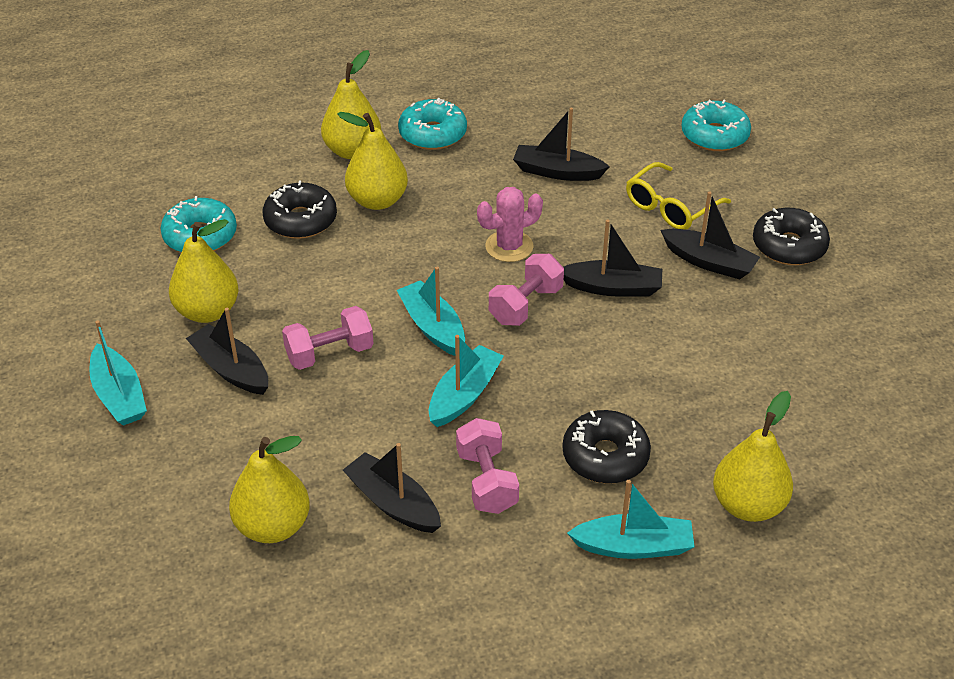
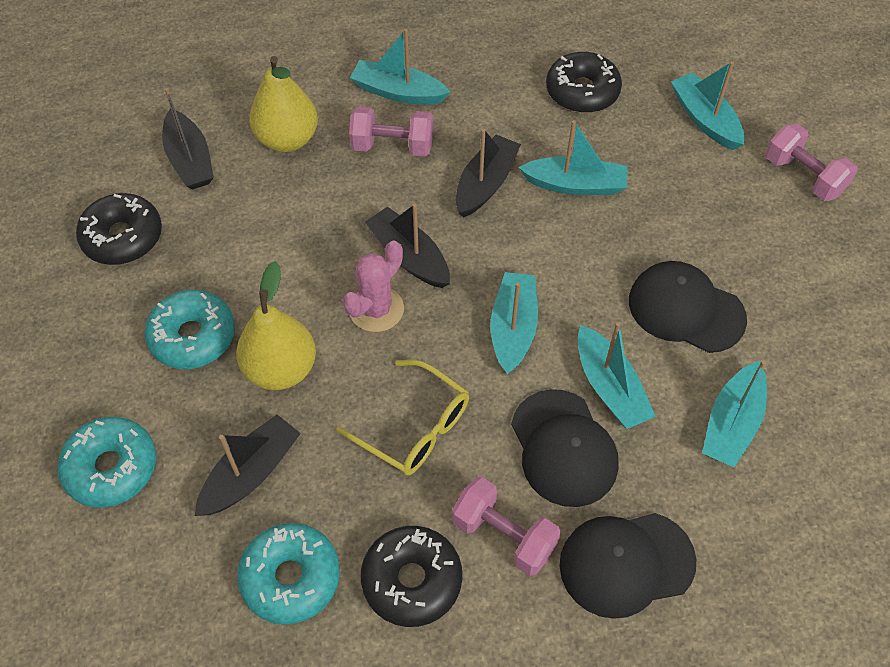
black boat: 5 -> 4
black cap: 0 -> 3
turquoise boat: 4 -> 6
yellow pear: 5 -> 2

